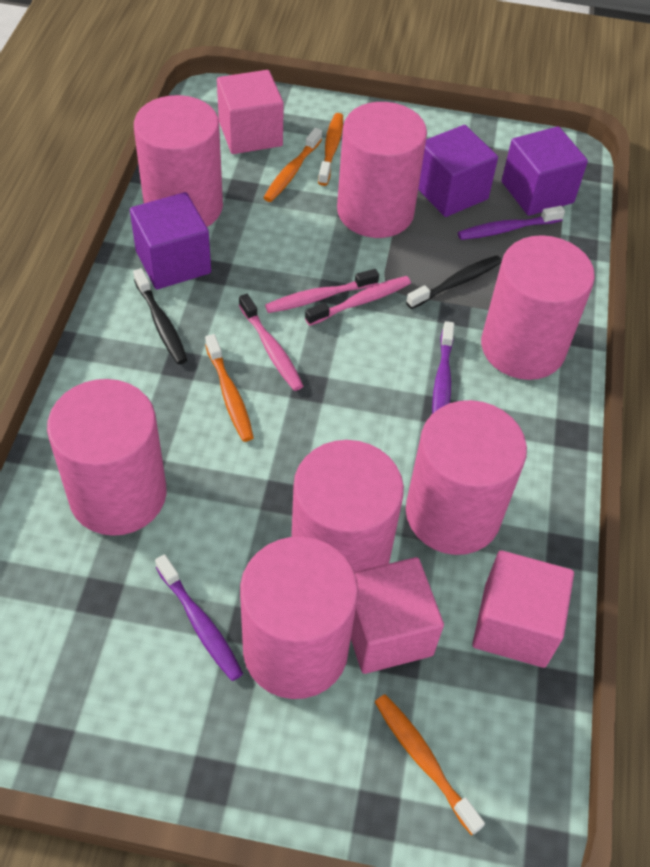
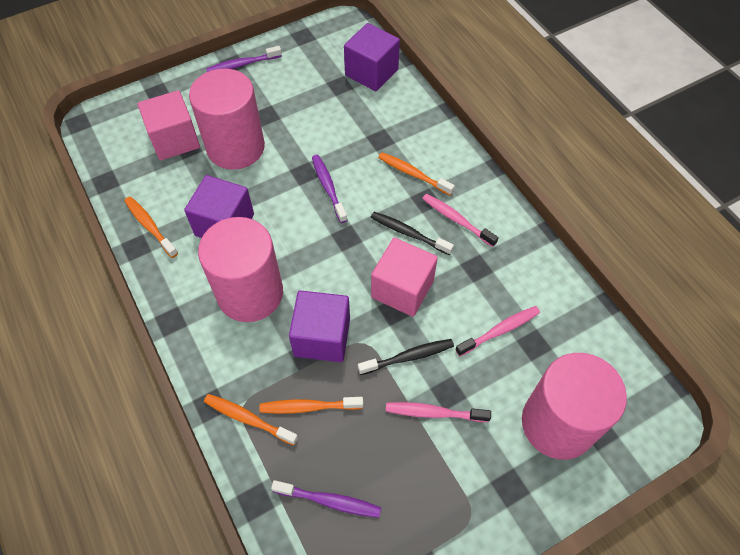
pink cube: 3 -> 2
pink cylinder: 7 -> 3

